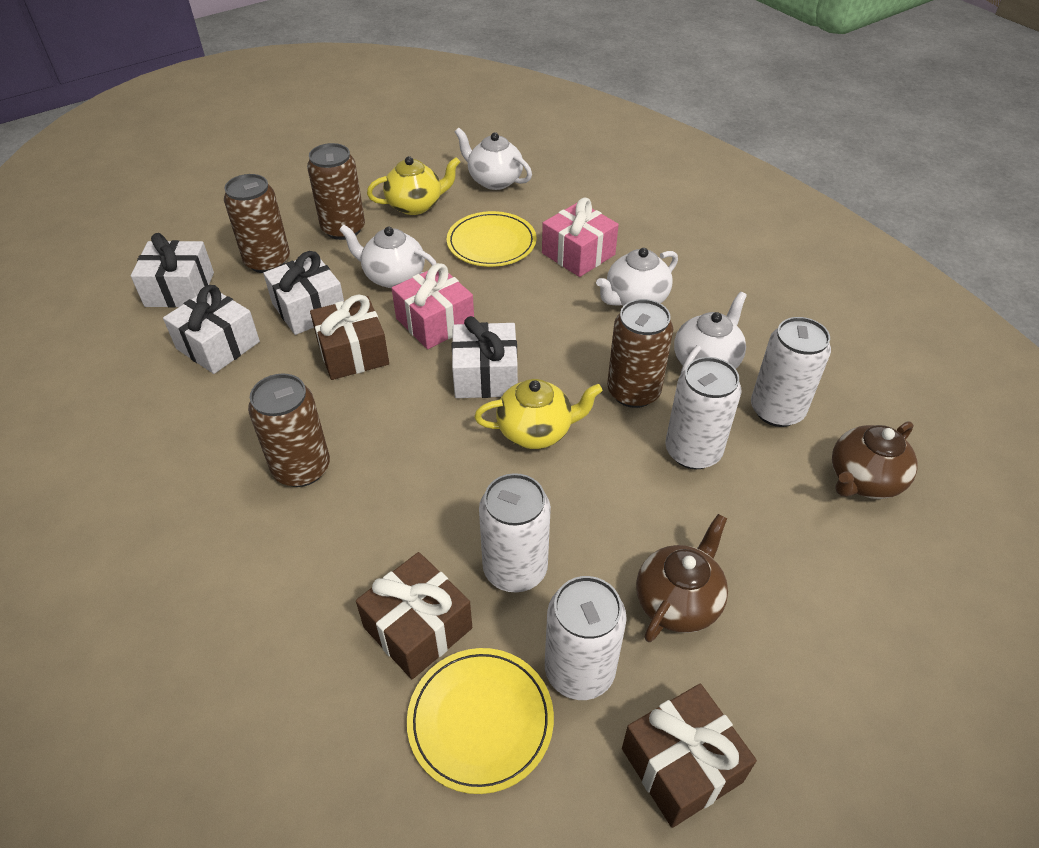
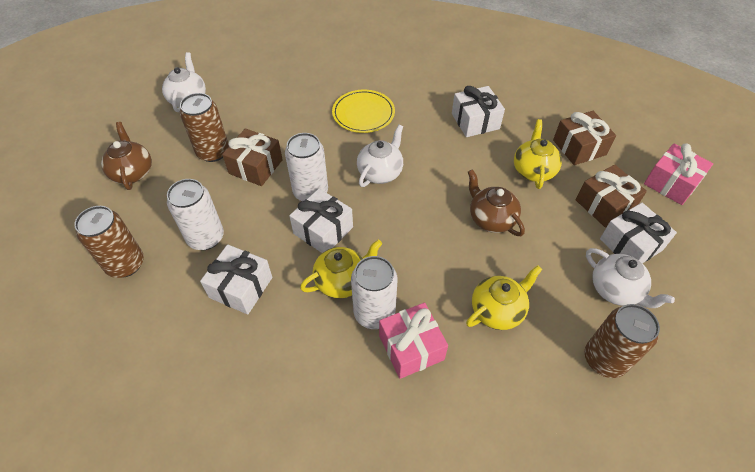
brown can: 4 -> 3
white can: 4 -> 3
white teapot: 4 -> 3
yellow plate: 2 -> 1
yellow teapot: 2 -> 3

